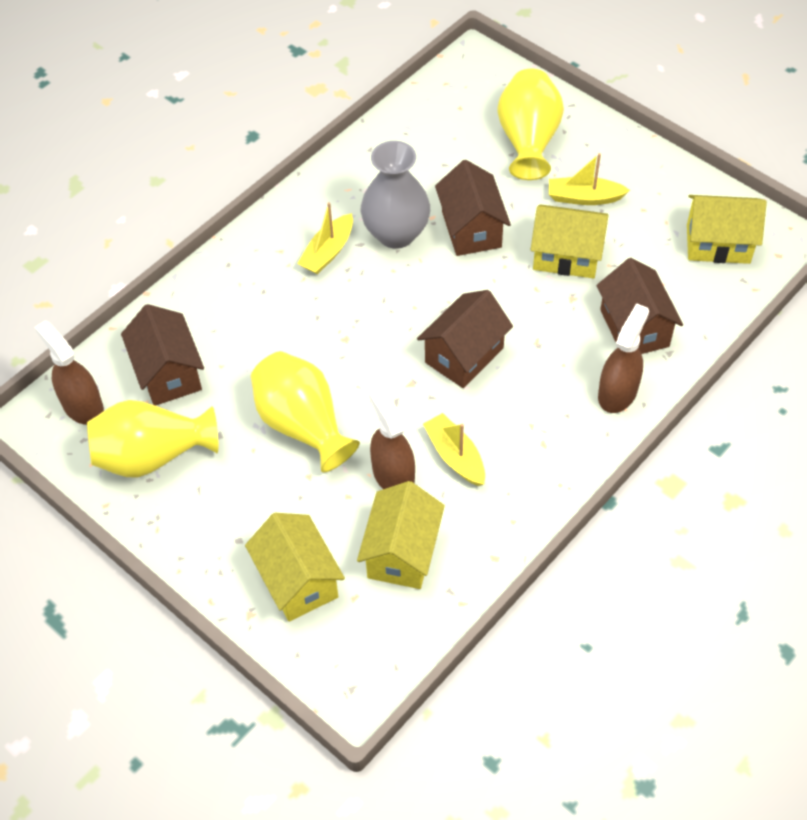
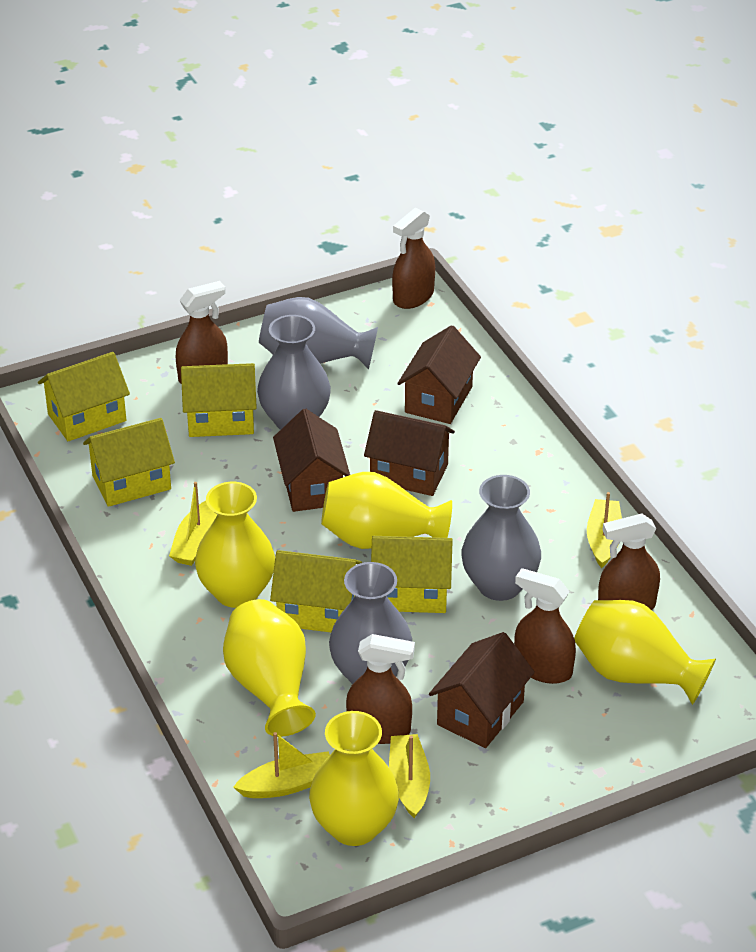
brown spray bottle: 3 -> 5
grey vase: 1 -> 4
yellow boat: 3 -> 4
yellow house: 4 -> 5
yellow vase: 3 -> 5

